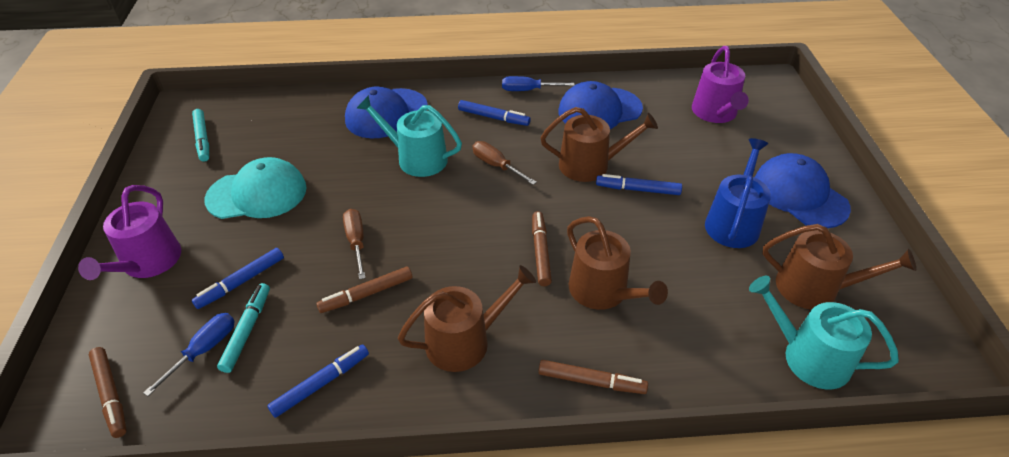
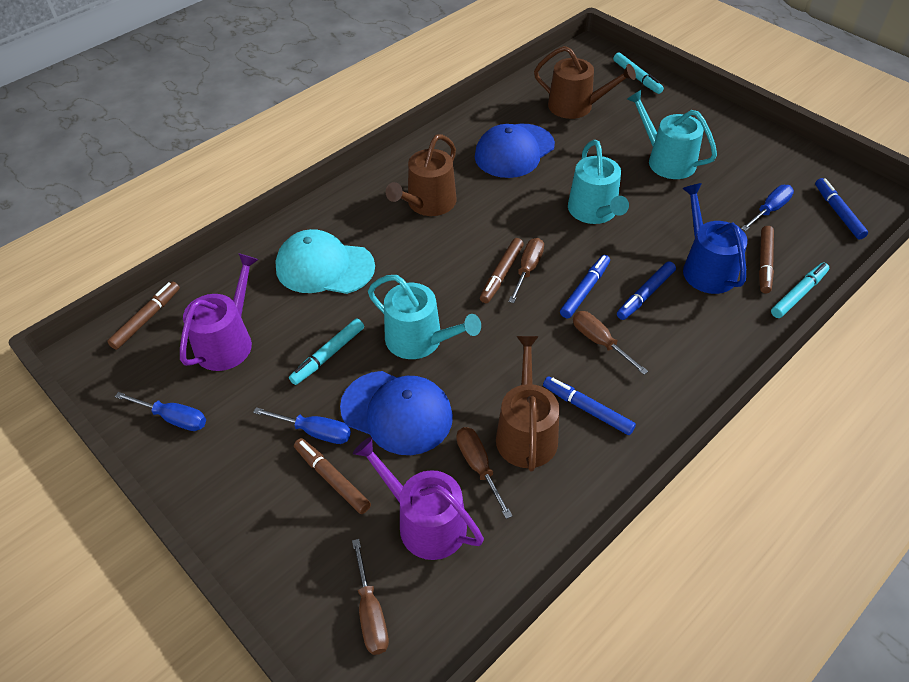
blue cap: 3 -> 2
blue screwdriver: 2 -> 3
brown screwdriver: 2 -> 4
brown watering can: 4 -> 3
turquoise marker: 2 -> 3
turquoise watering can: 2 -> 3

